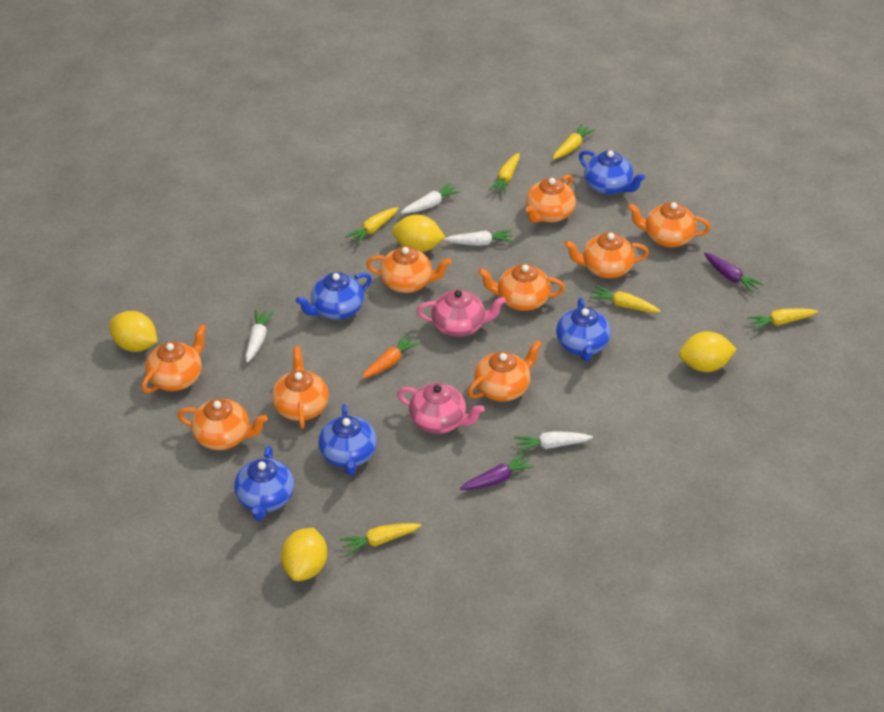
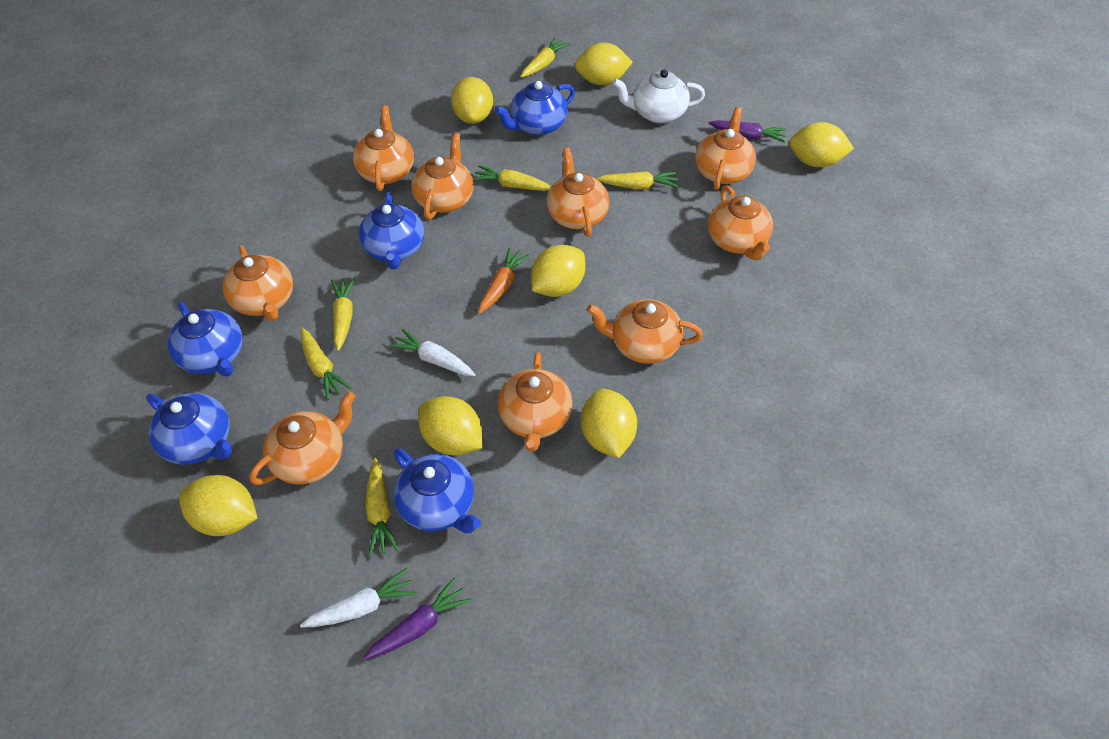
pink teapot: 2 -> 0
white carrot: 4 -> 2
white teapot: 0 -> 1
yellow lemon: 4 -> 7

